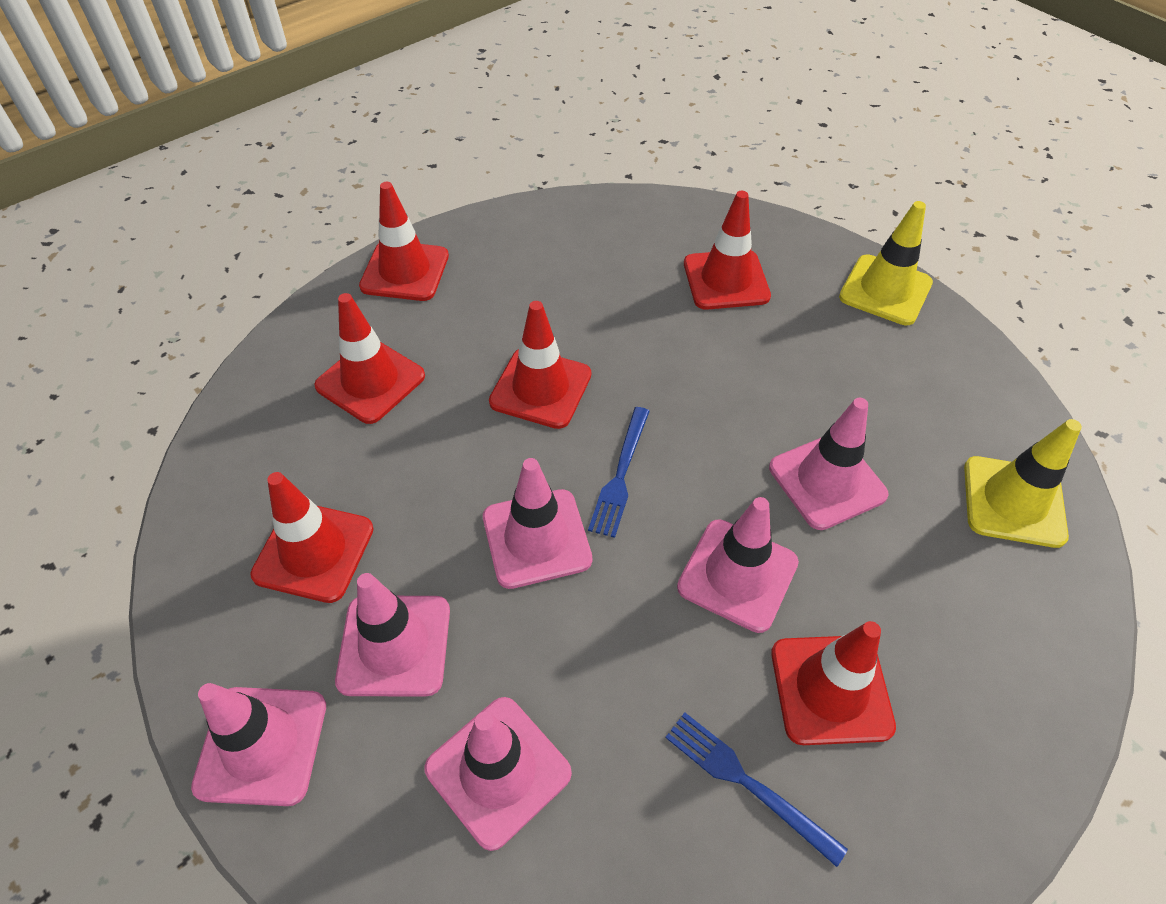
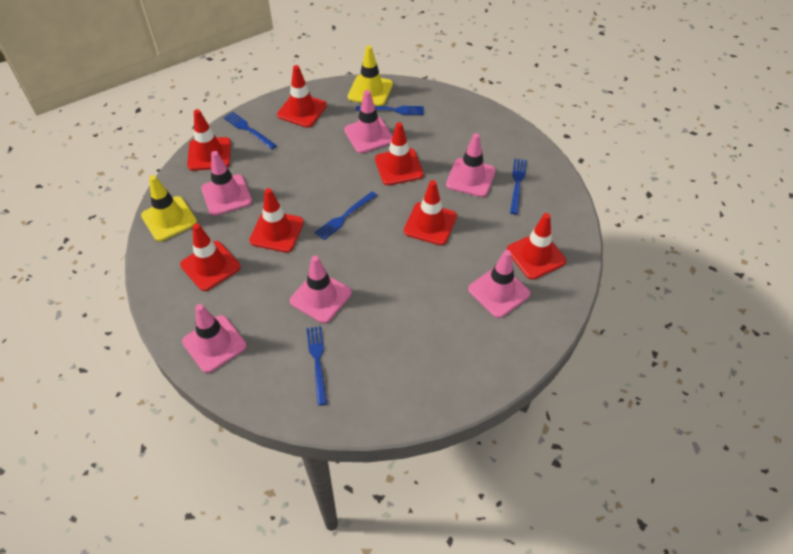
blue fork: 2 -> 5
red traffic cone: 6 -> 7

